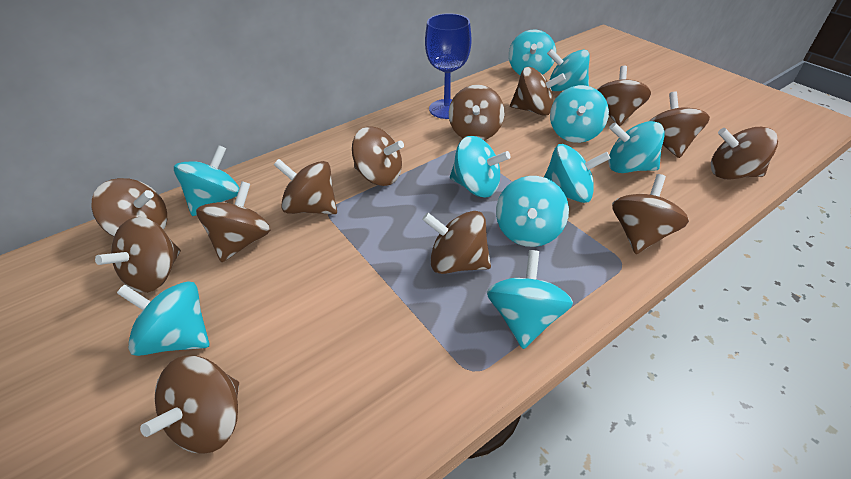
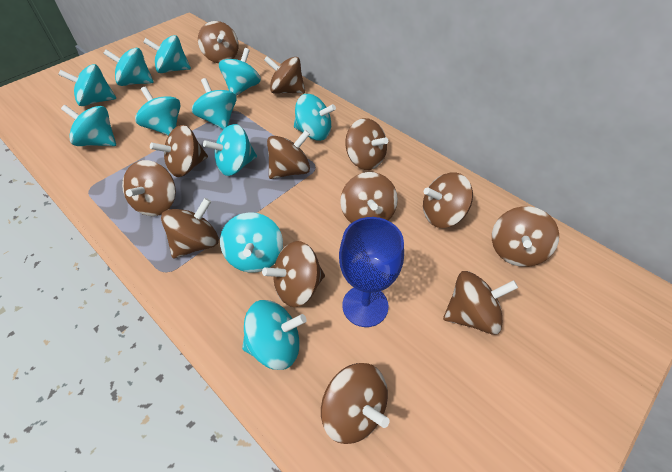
turquoise spinning top: 10 -> 11

